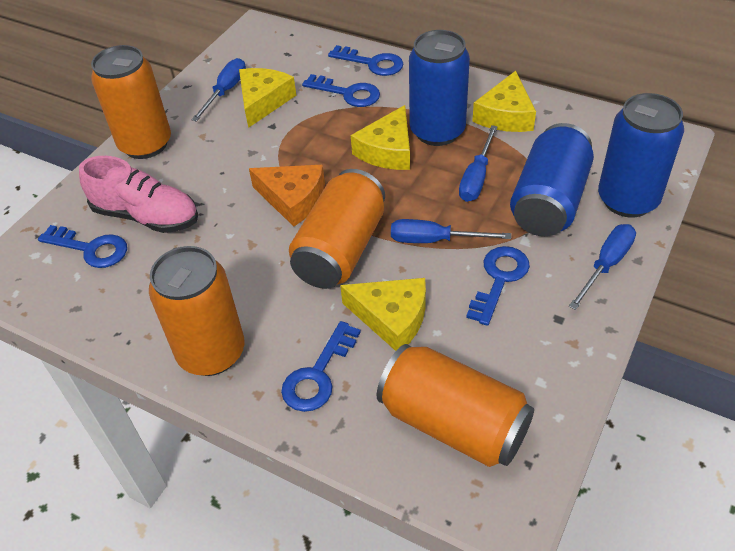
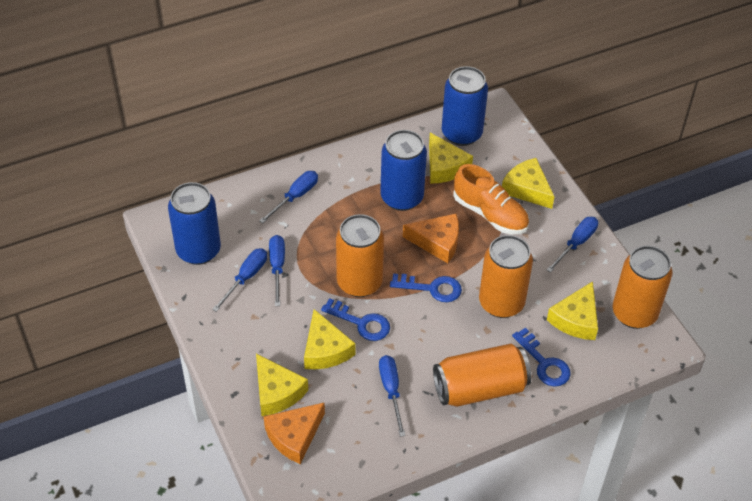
blue key: 5 -> 3
blue screwdriver: 4 -> 5
orange cheese: 1 -> 2
orange shoe: 0 -> 1
pink shoe: 1 -> 0
yellow cheese: 4 -> 5

